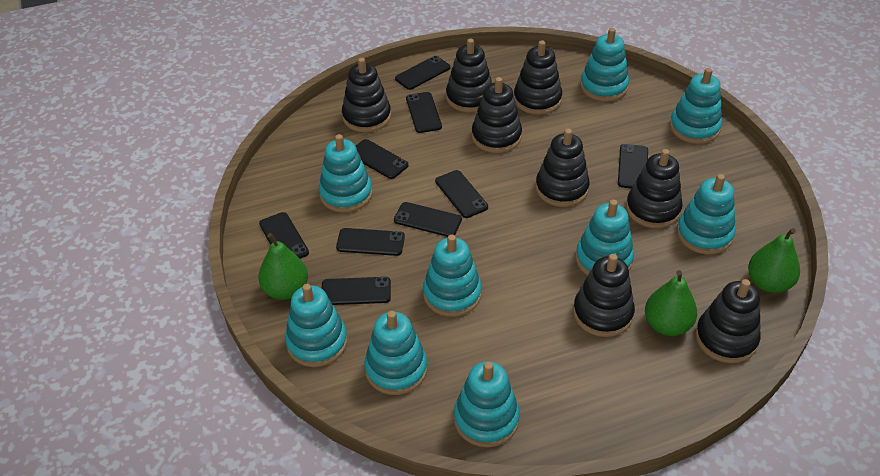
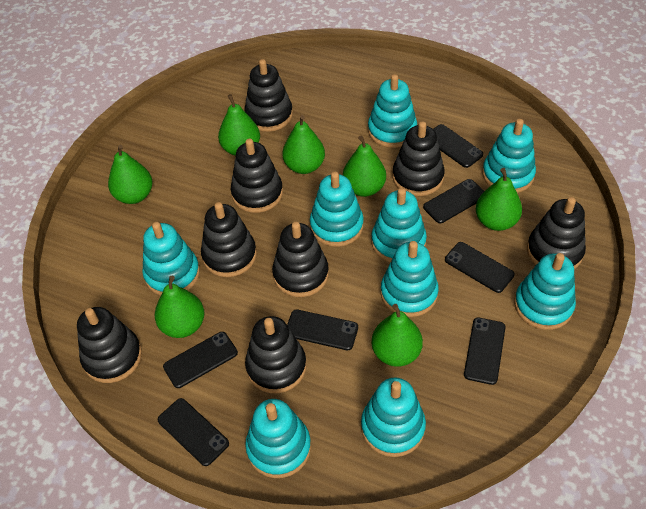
black phone: 9 -> 7
green pear: 3 -> 7

